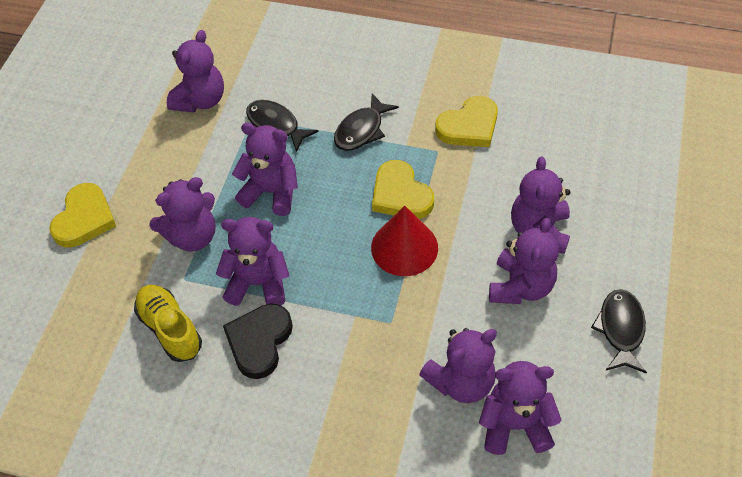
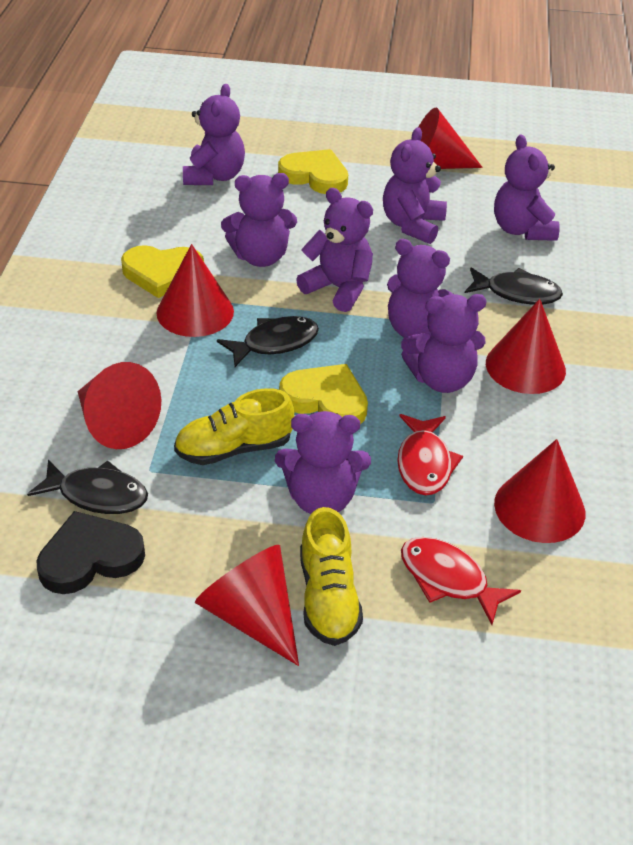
red cone: 1 -> 6
red fish: 0 -> 2
yellow shoe: 1 -> 2

